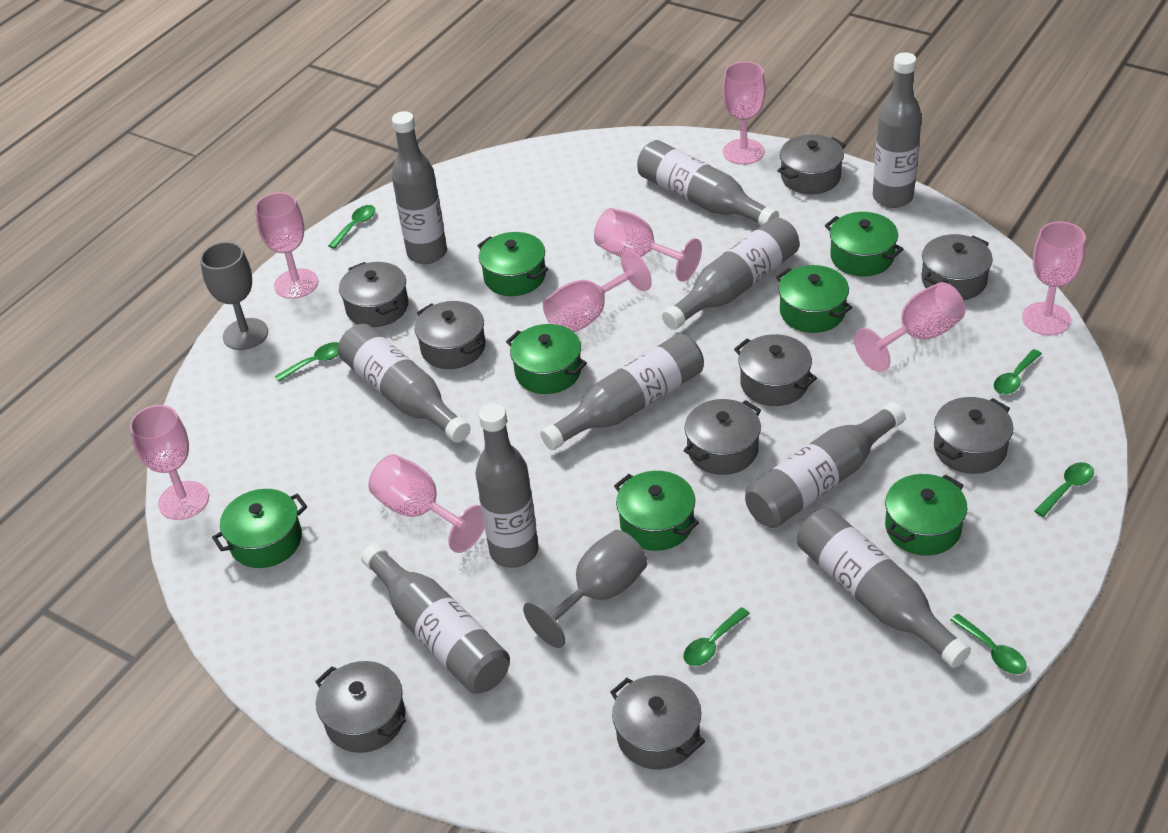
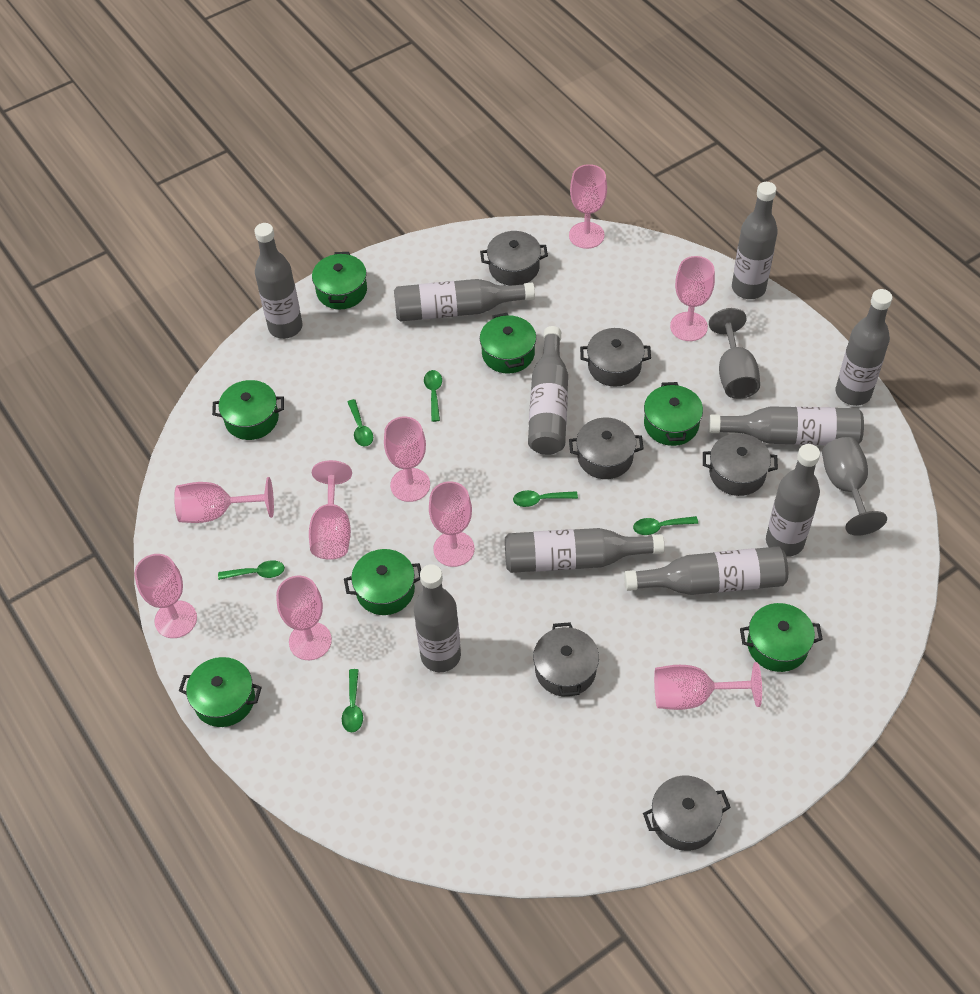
grey pot: 9 -> 6
pink goblet: 8 -> 9

